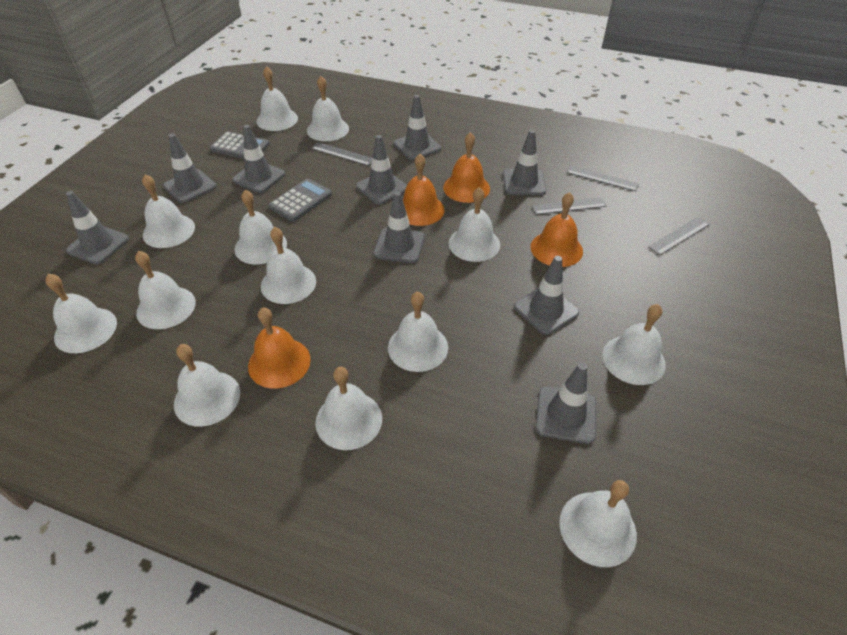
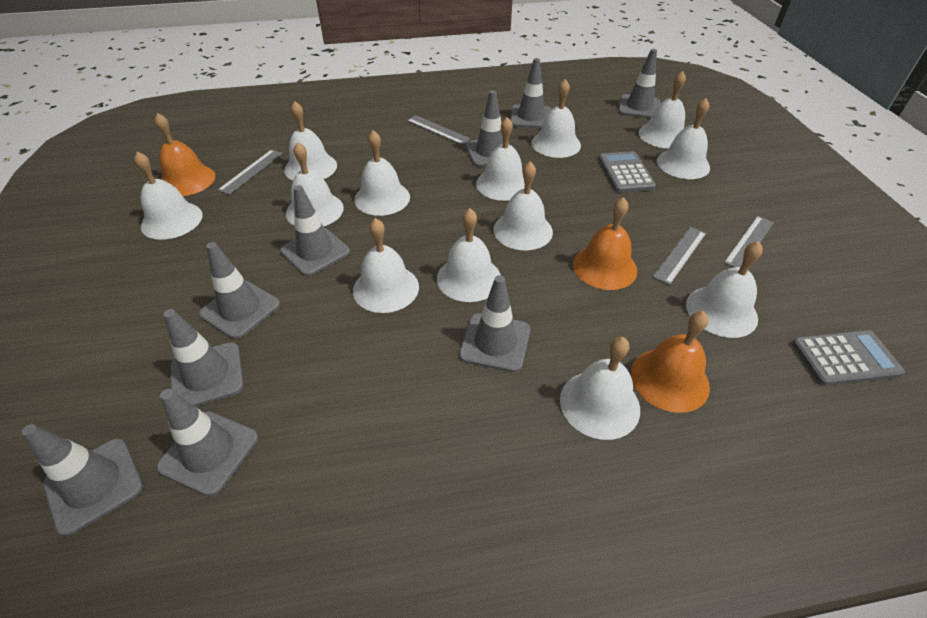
orange bell: 4 -> 3

